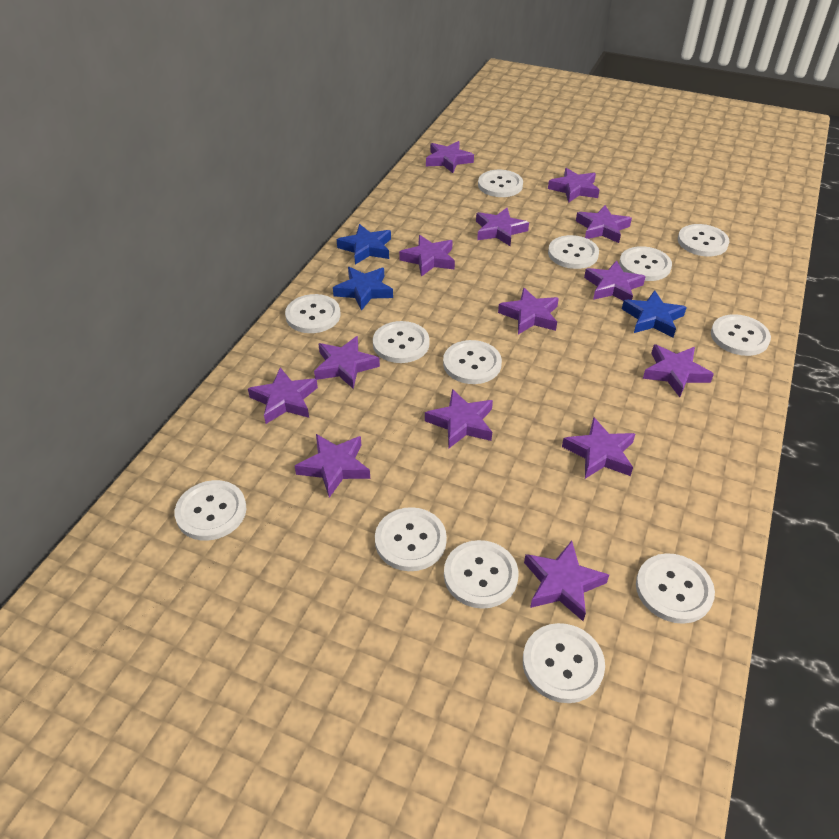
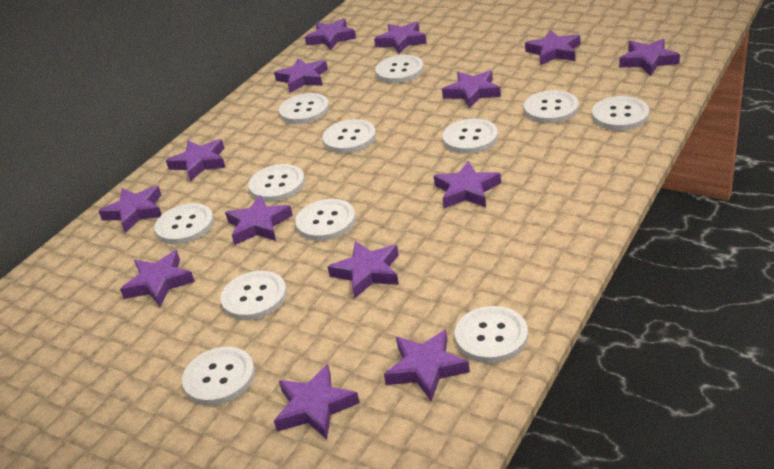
blue star: 3 -> 0
white button: 13 -> 12

